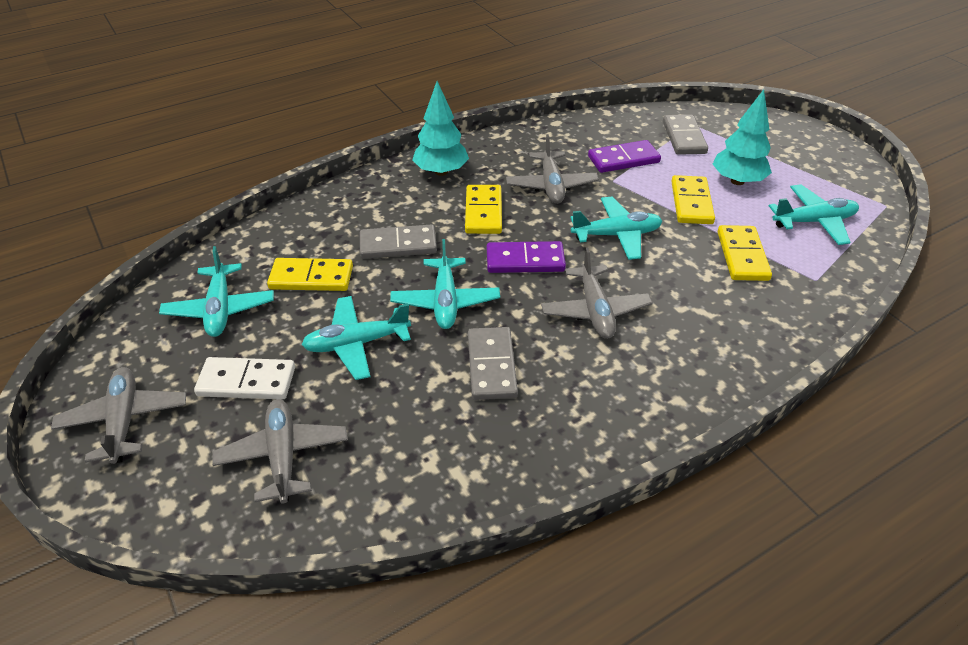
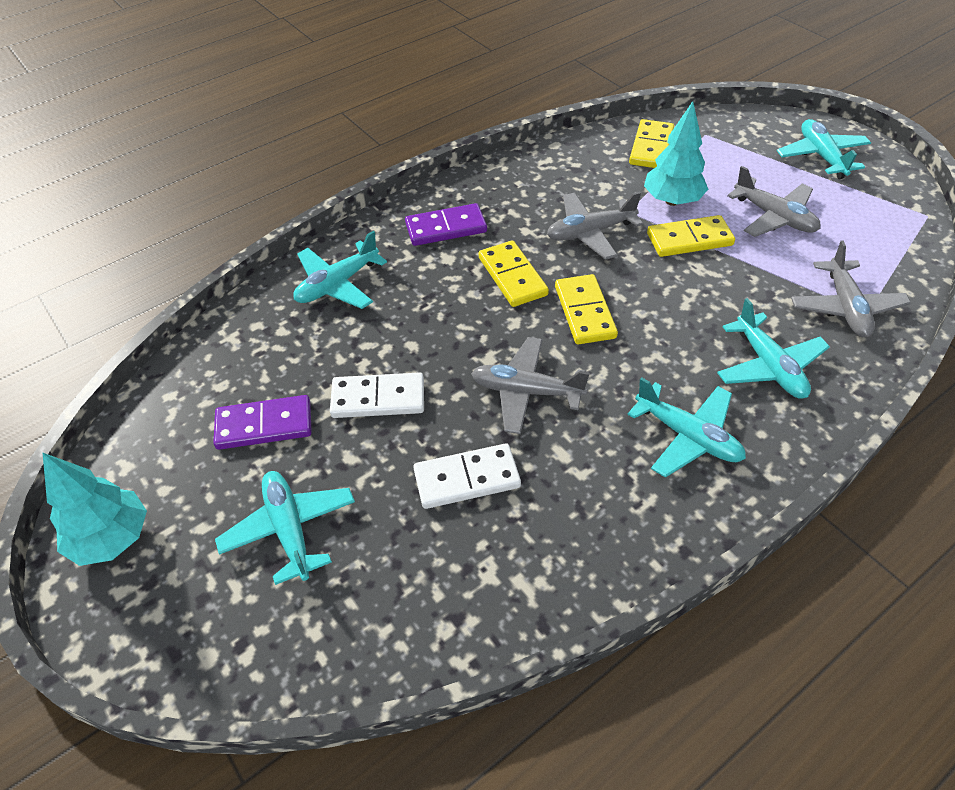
grey domino: 3 -> 0
white domino: 1 -> 2

